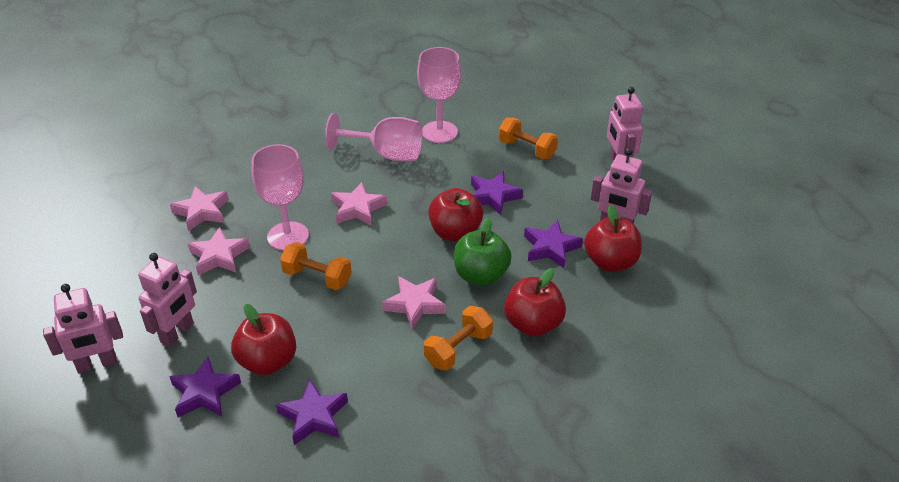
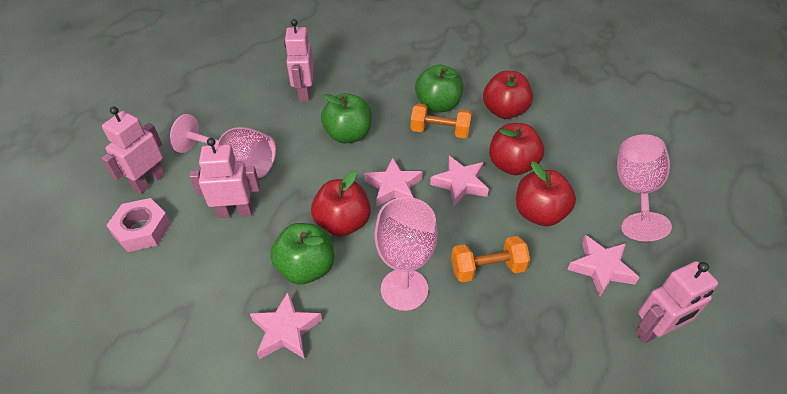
green apple: 1 -> 3
orange dumbbell: 3 -> 2
pink nut: 0 -> 1
purple star: 4 -> 0

